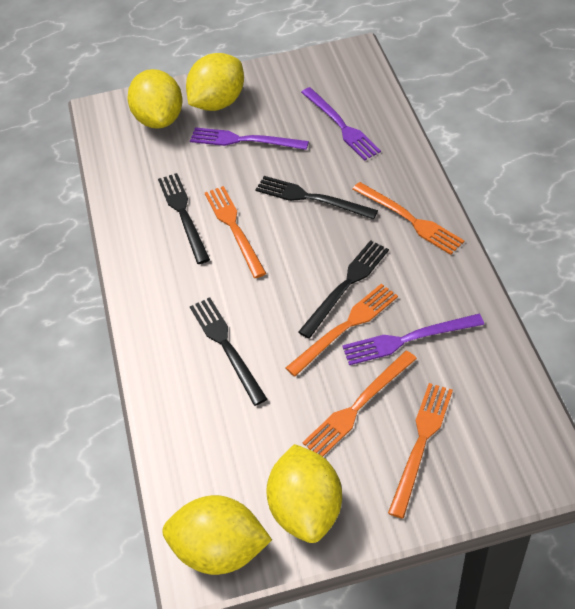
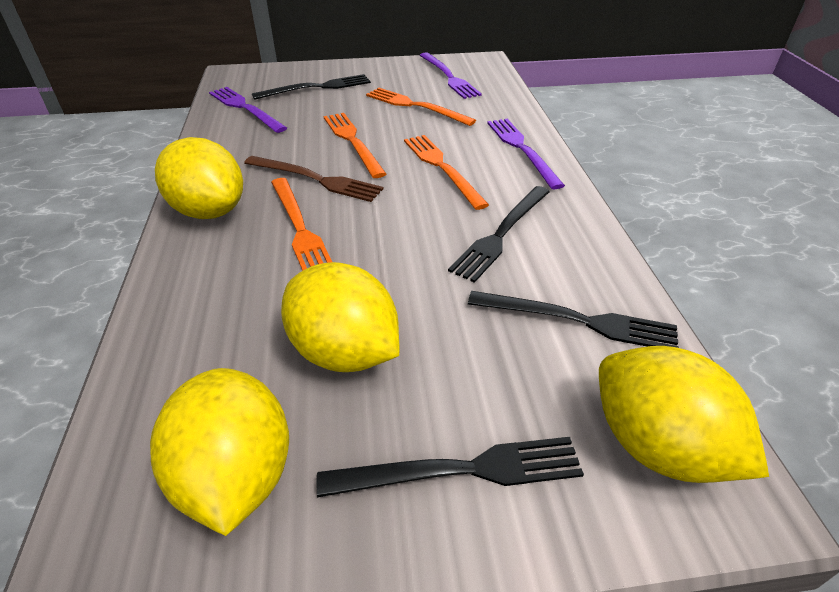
brown fork: 0 -> 1
orange fork: 5 -> 4

